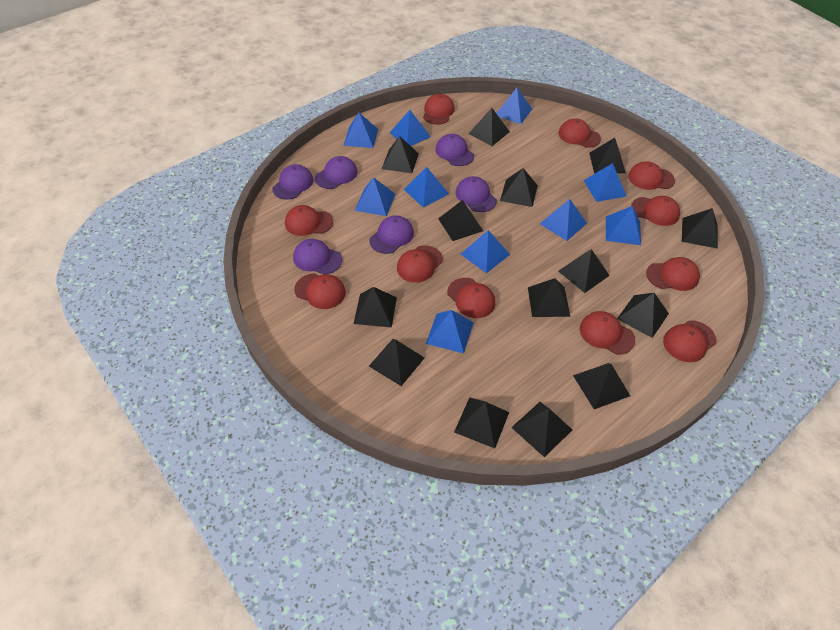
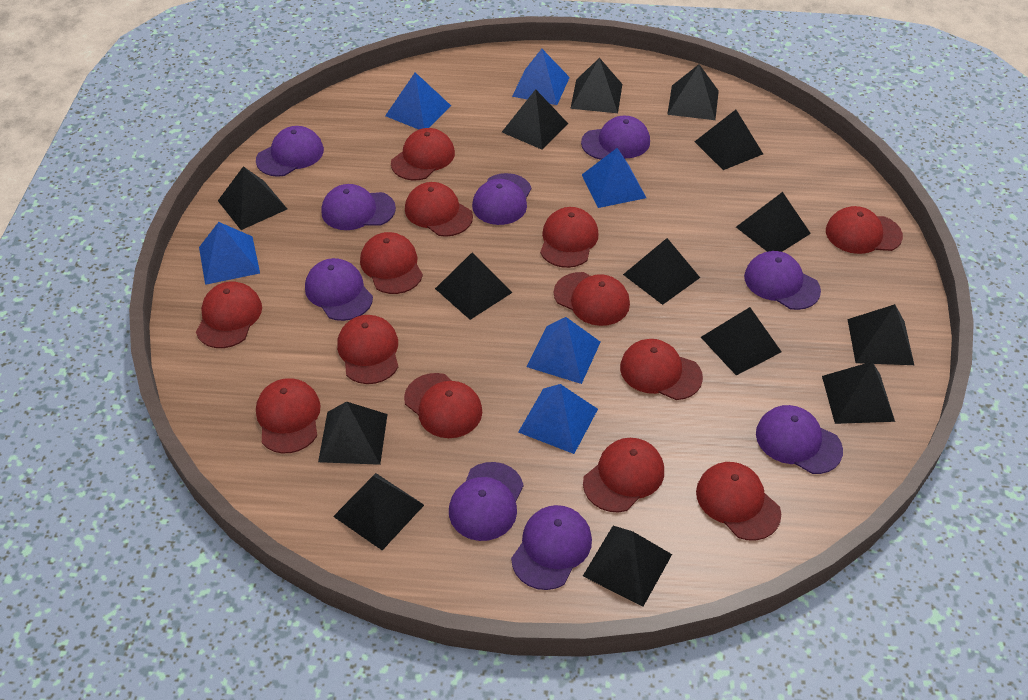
blue pyramid: 10 -> 6
purple cap: 6 -> 9
red cap: 11 -> 13

